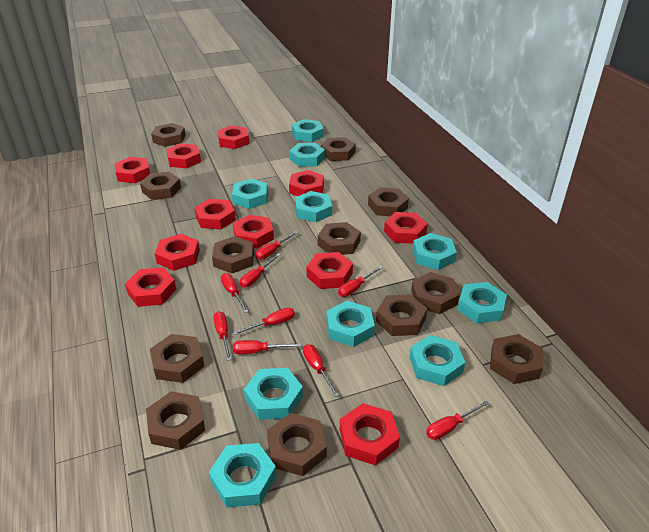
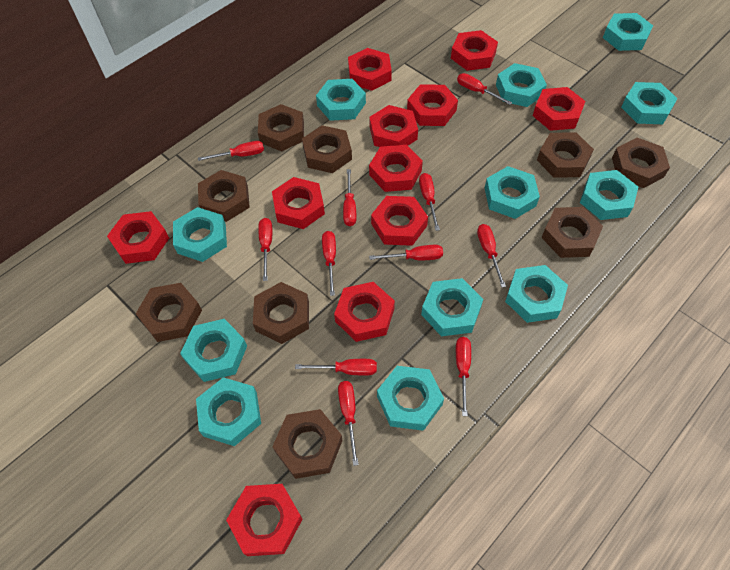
brown nut: 12 -> 9
red screwdriver: 9 -> 11
turquoise nut: 10 -> 12

